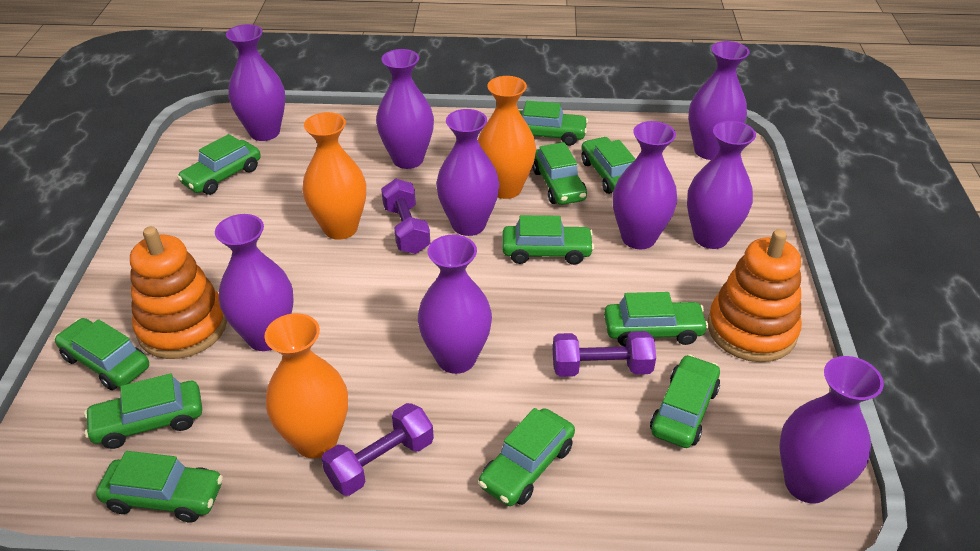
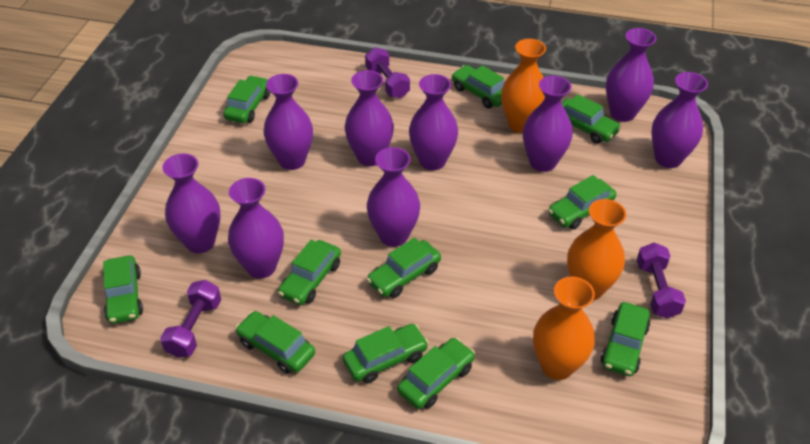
orange stacking toy: 2 -> 0

